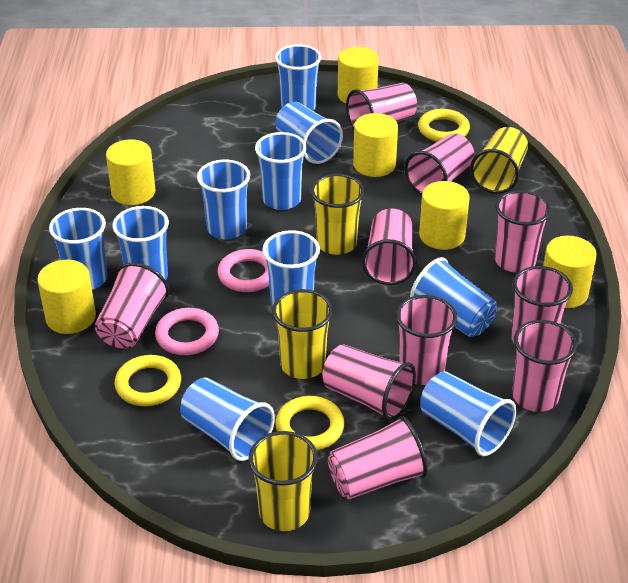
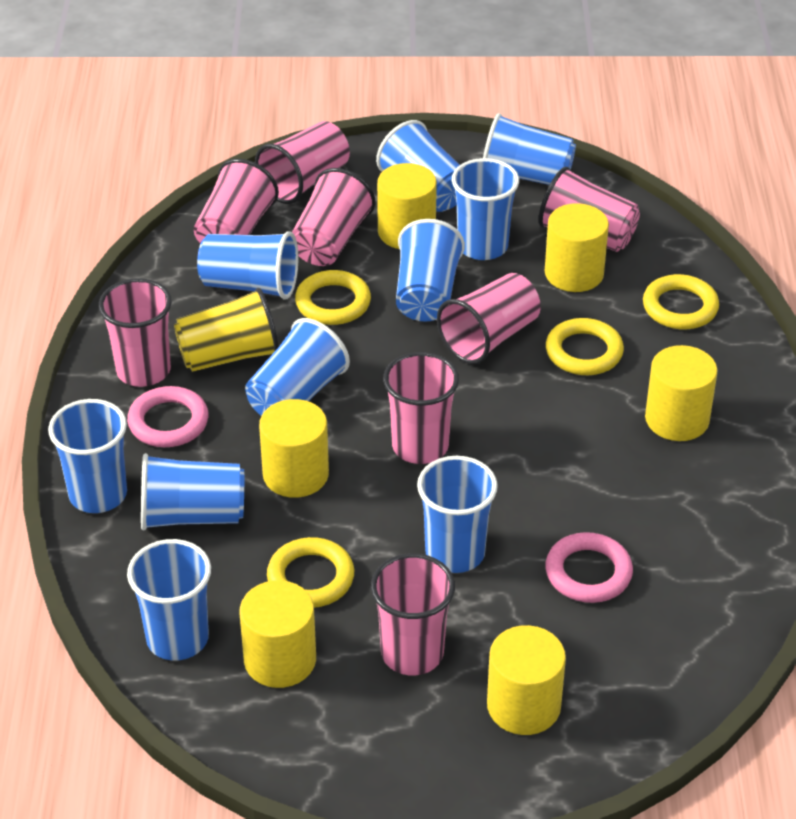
pink cup: 10 -> 8
yellow cup: 4 -> 1
yellow ring: 3 -> 4

